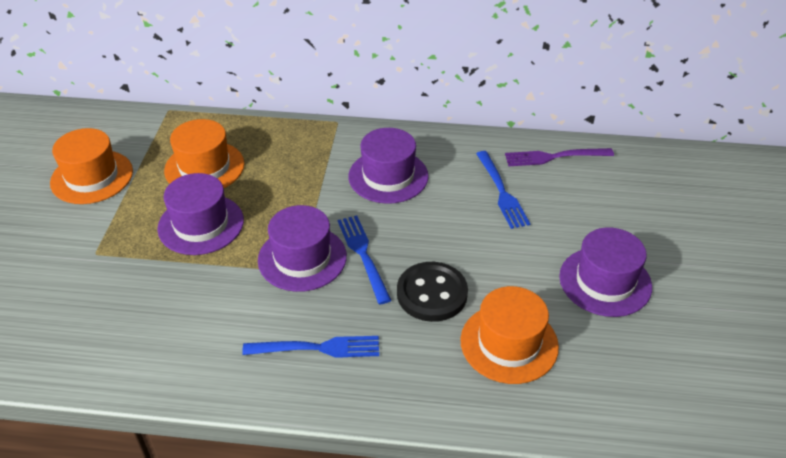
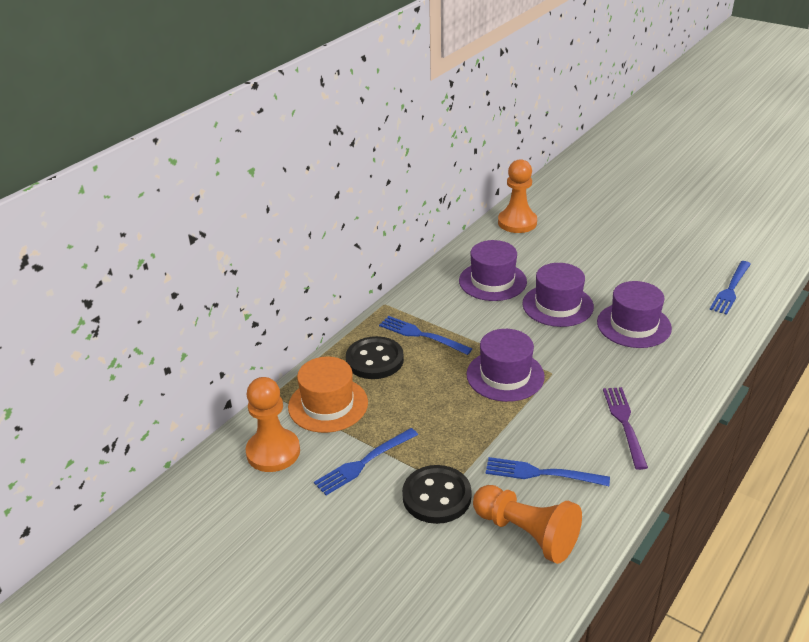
black button: 1 -> 2
blue fork: 3 -> 4
orange hat: 3 -> 1
orange pawn: 0 -> 3

